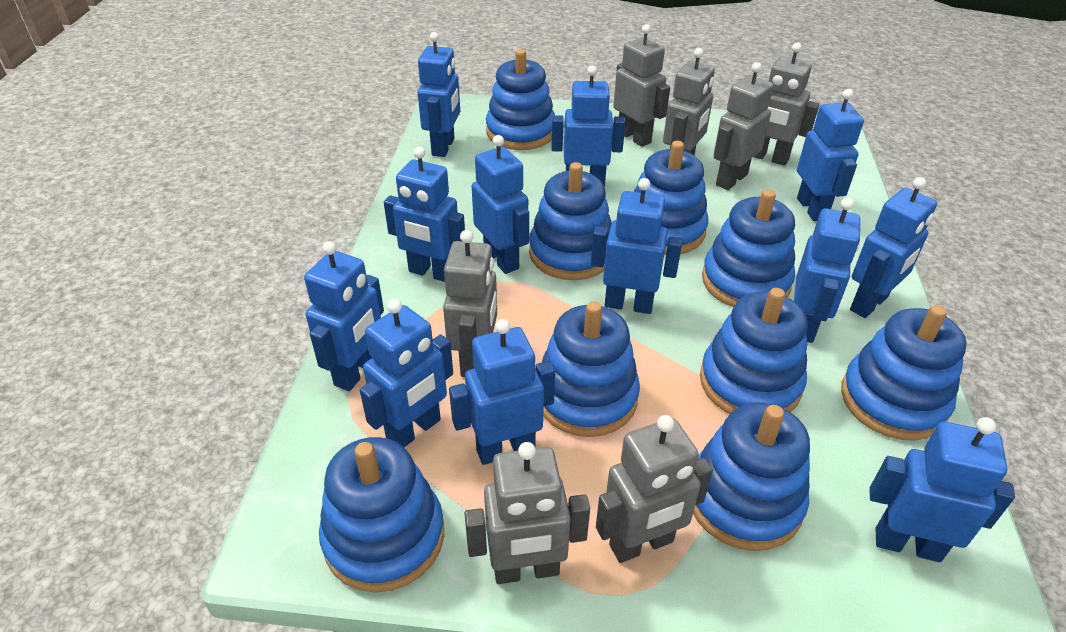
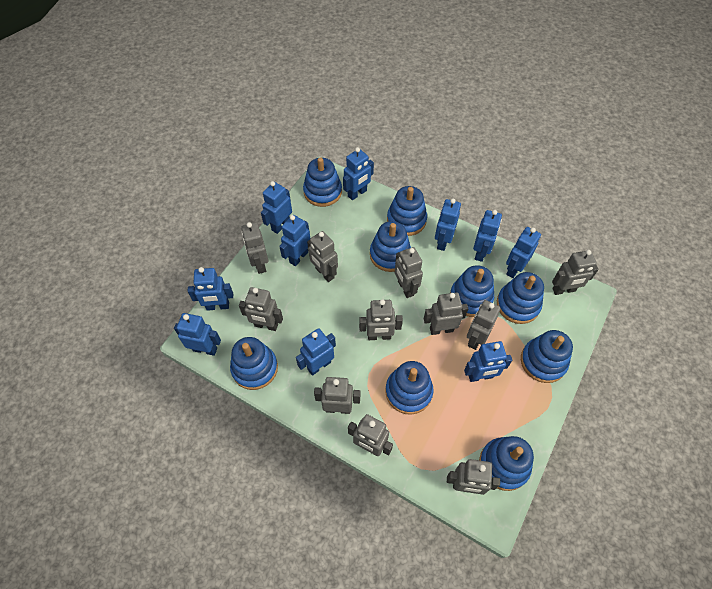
blue robot: 12 -> 10
grey robot: 7 -> 11

